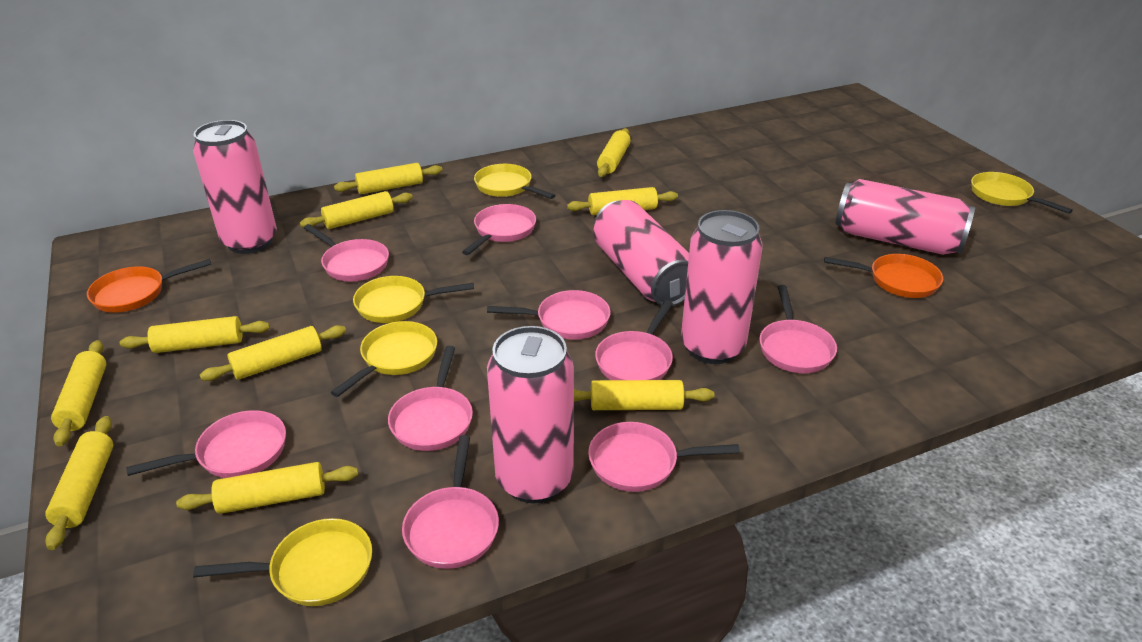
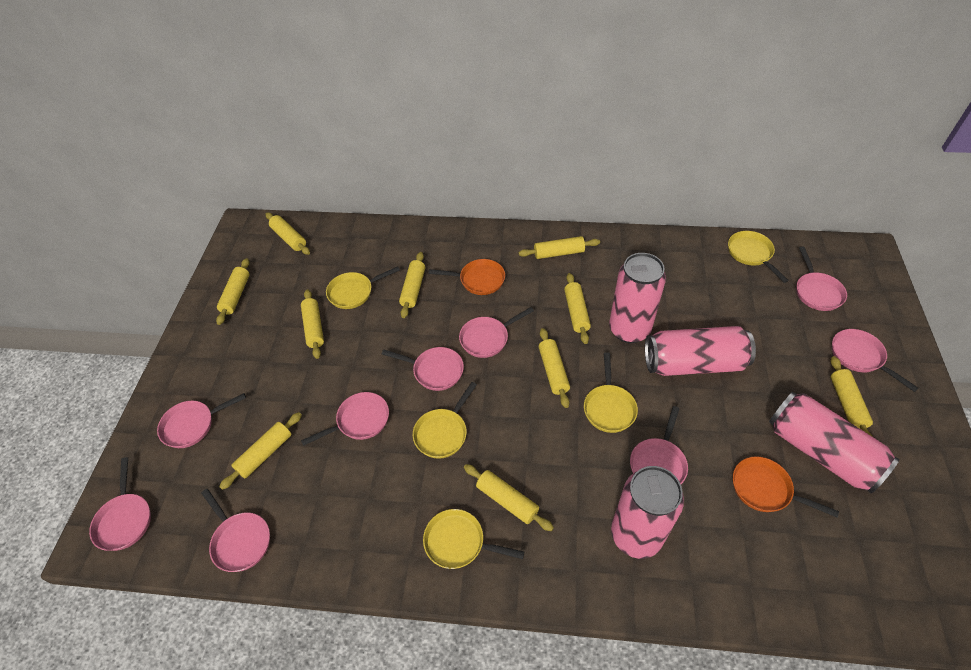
pink can: 5 -> 4

